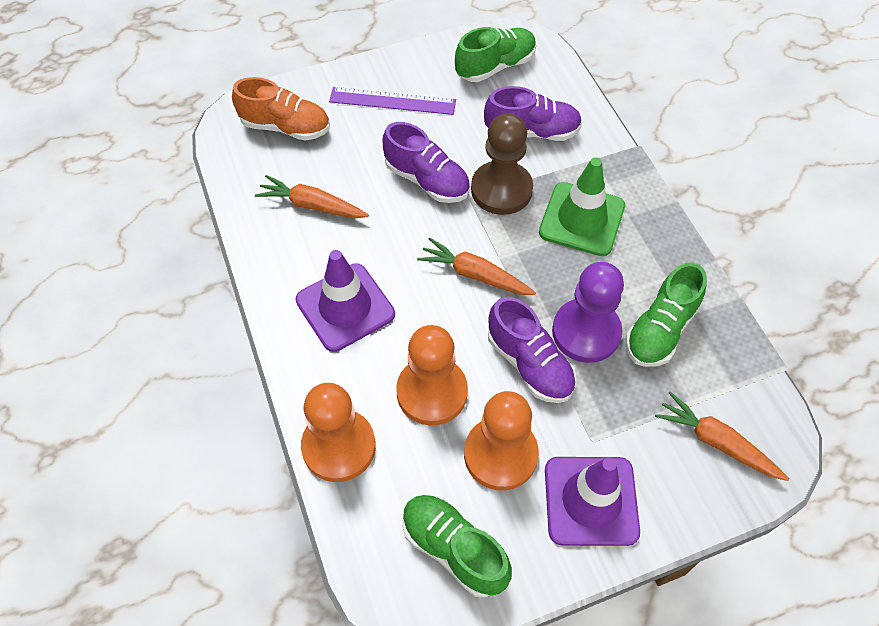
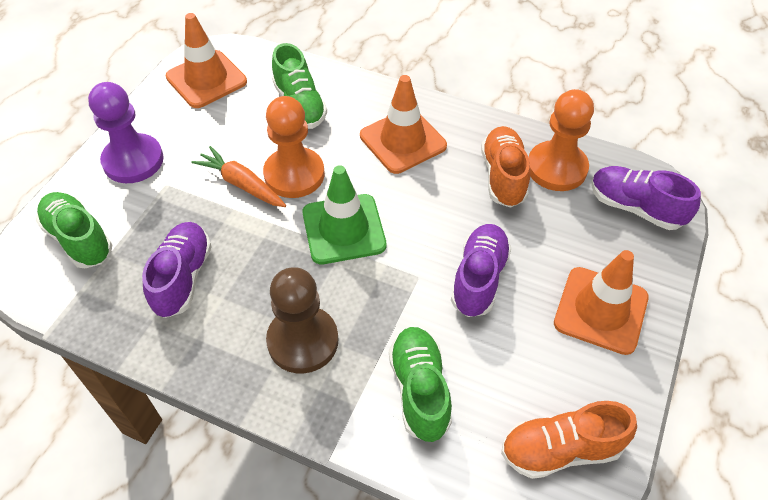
orange carrot: 3 -> 1
orange pawn: 3 -> 2
orange shoe: 1 -> 2
orange traffic cone: 0 -> 3
purple ruler: 1 -> 0
purple traffic cone: 2 -> 0

